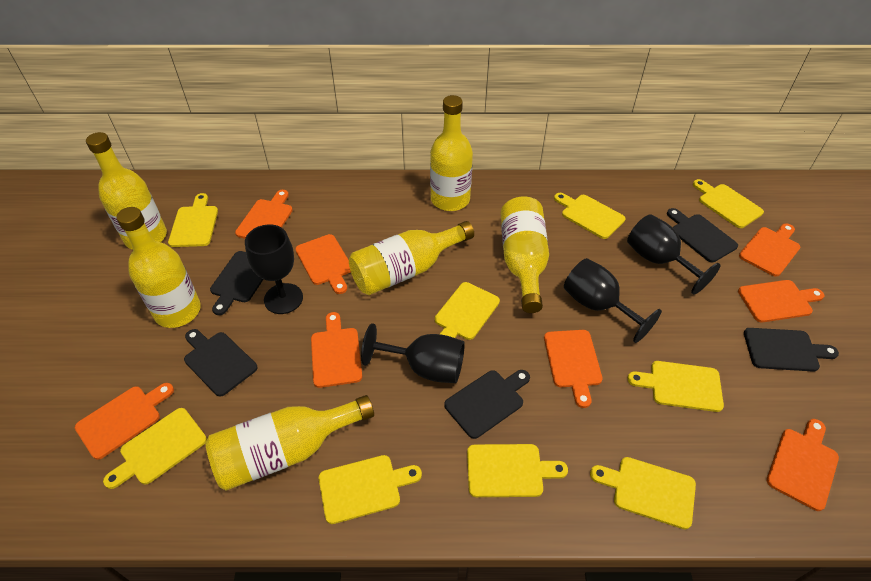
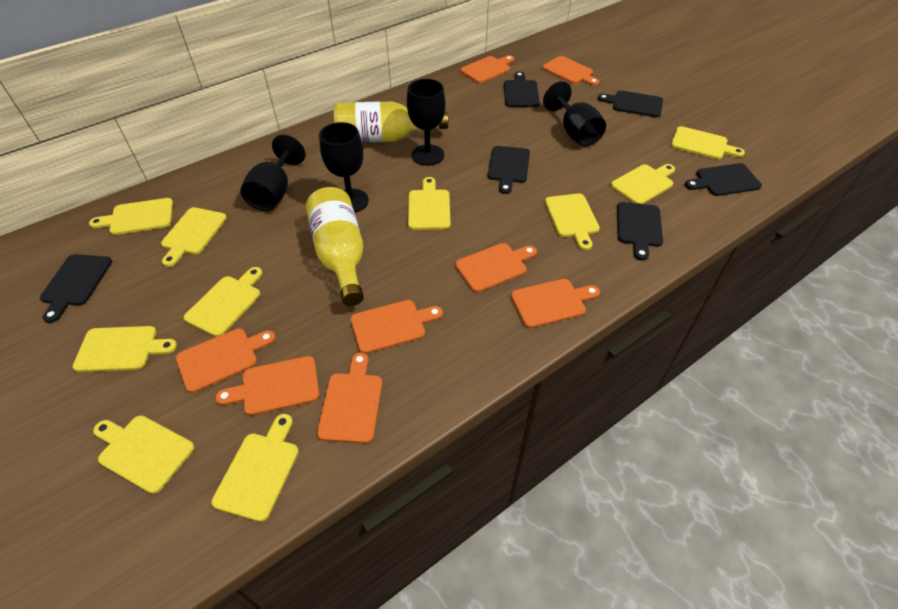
black cutting board: 5 -> 6
yellow bottle: 6 -> 2
yellow cutting board: 9 -> 10

